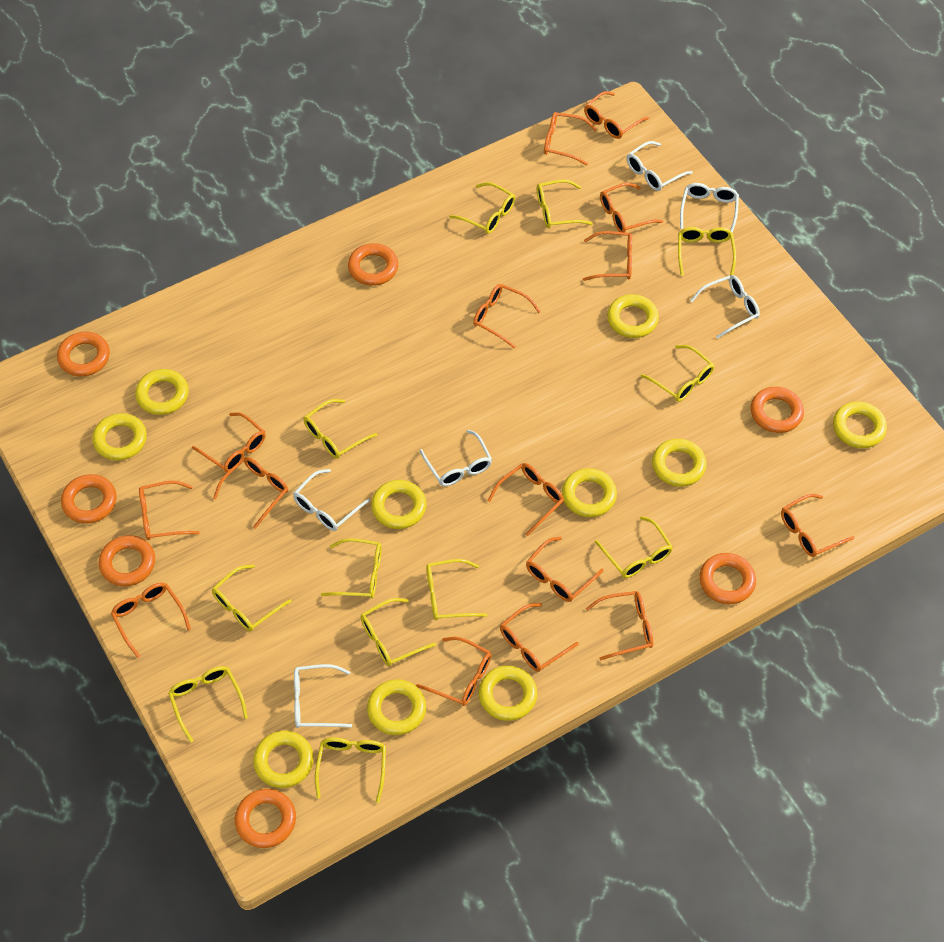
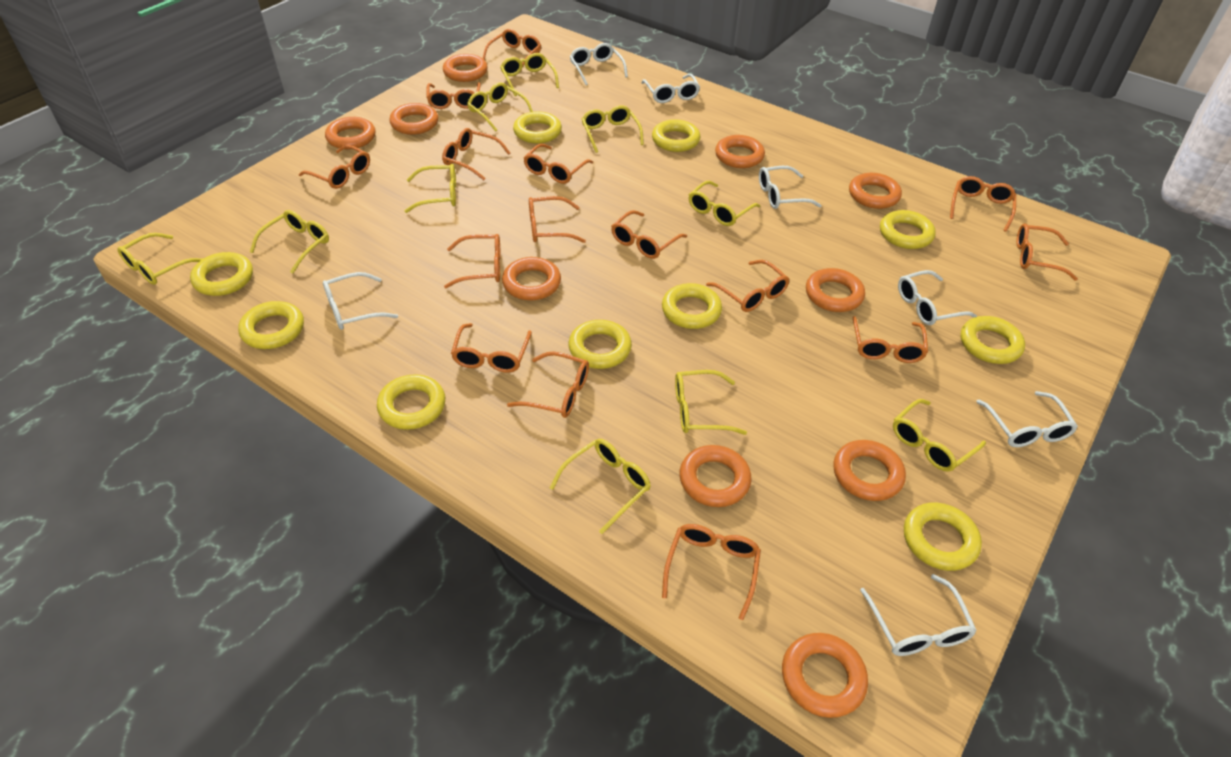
orange ring: 7 -> 10
white glasses: 6 -> 7
yellow glasses: 12 -> 10

